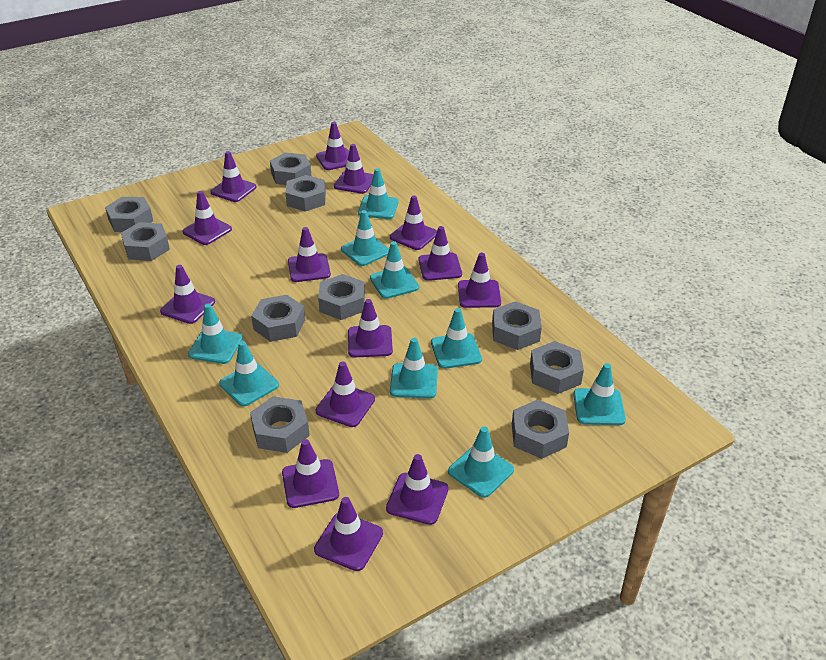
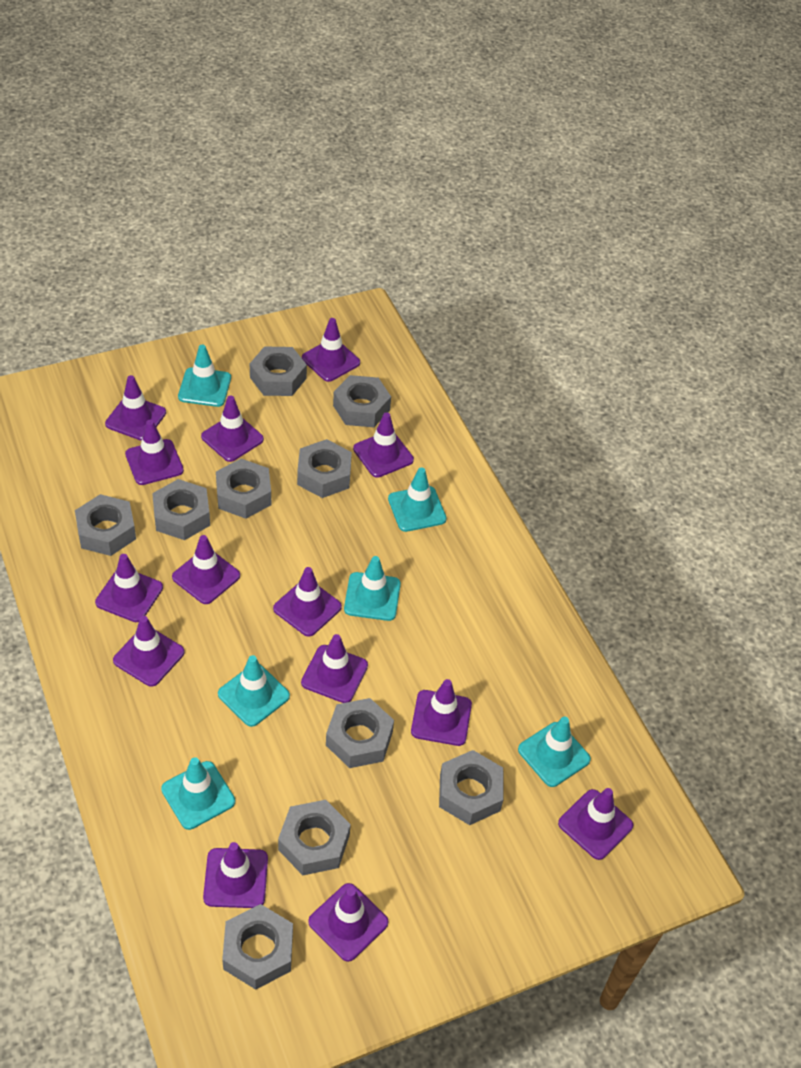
turquoise traffic cone: 9 -> 6

